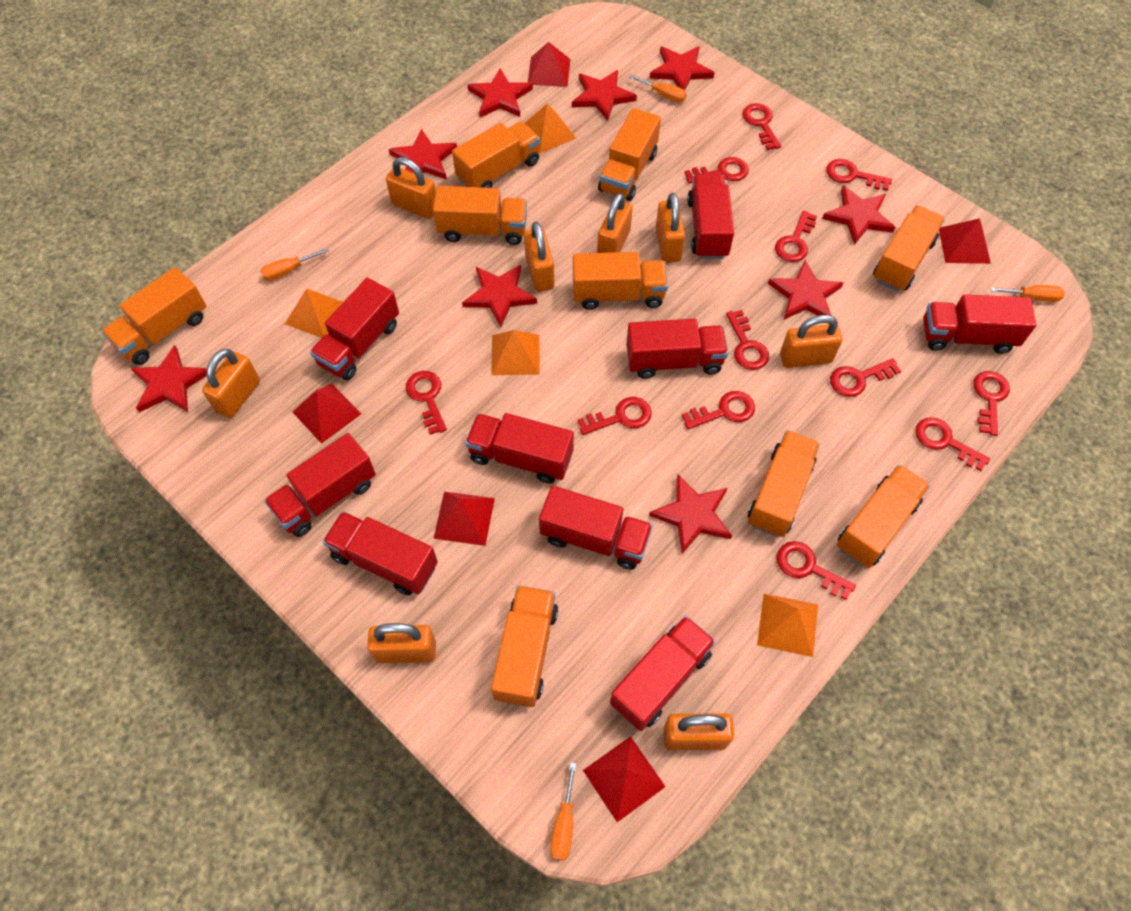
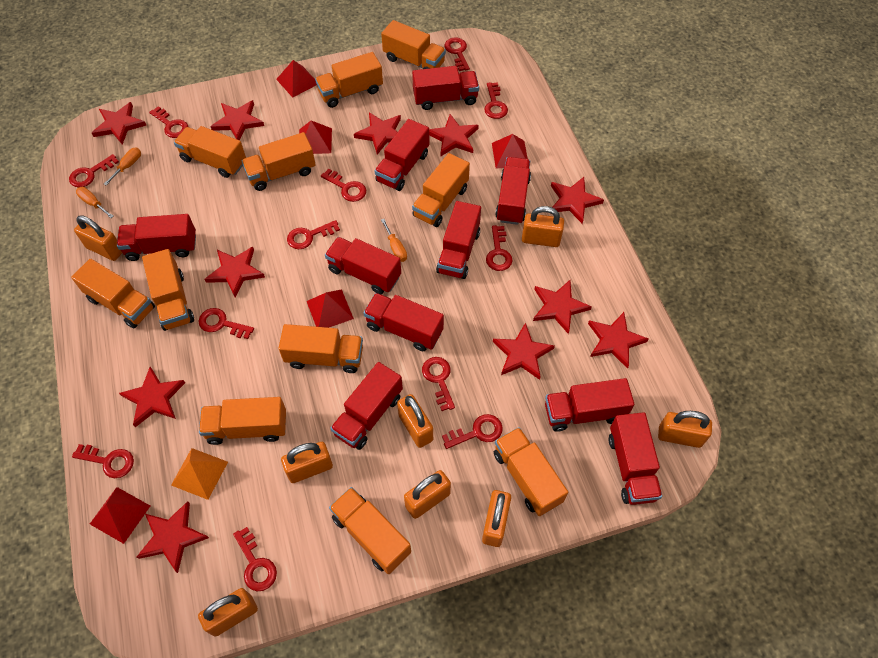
orange pyramid: 4 -> 1
orange screwdriver: 4 -> 3
orange truck: 9 -> 11
red star: 9 -> 11
red truck: 9 -> 10

